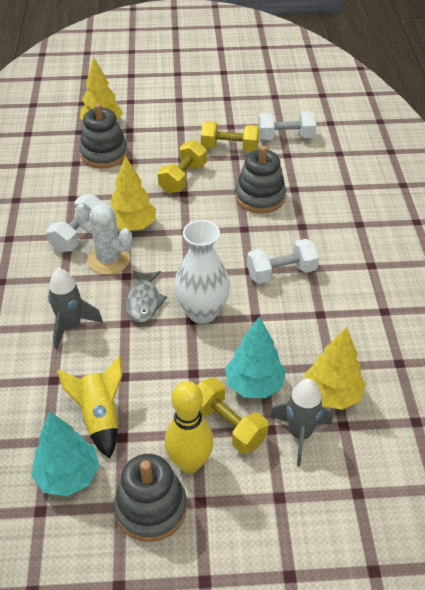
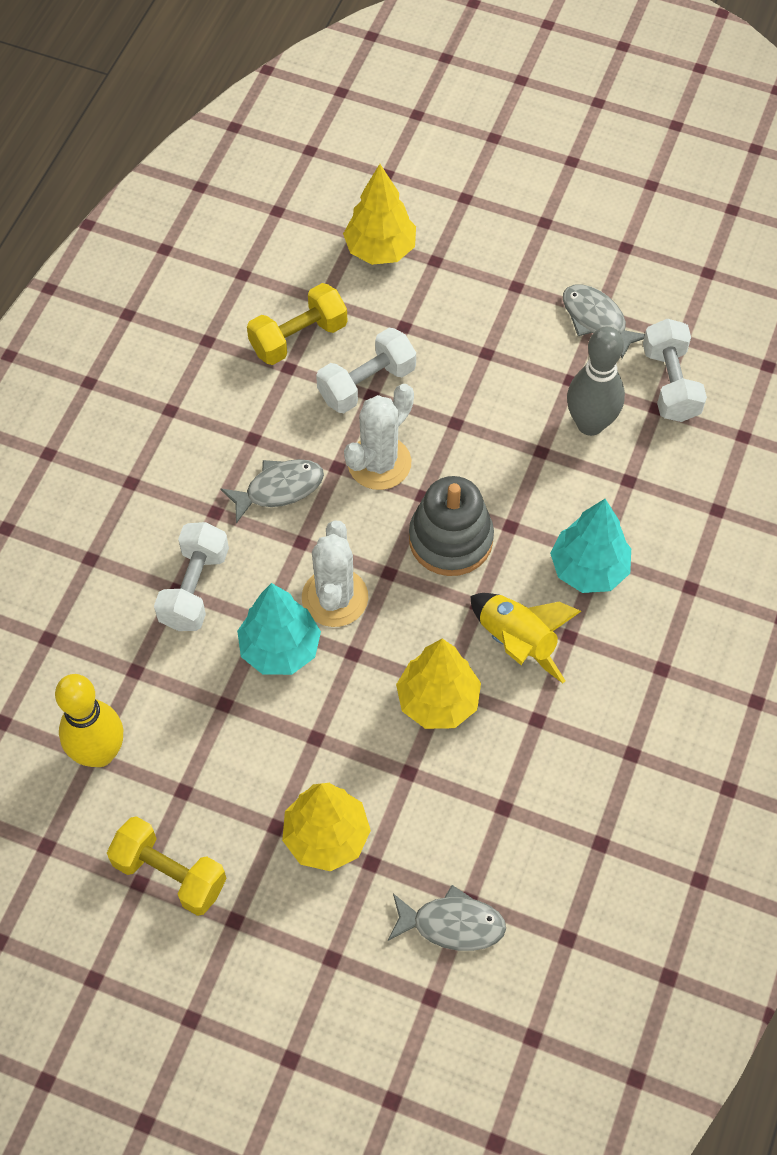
grey bowling pin: 0 -> 1
grey fish: 1 -> 3
grey rocket: 2 -> 0
grey stacking toy: 3 -> 1
white cactus: 1 -> 2
white vase: 1 -> 0
yellow dumbbell: 3 -> 2

